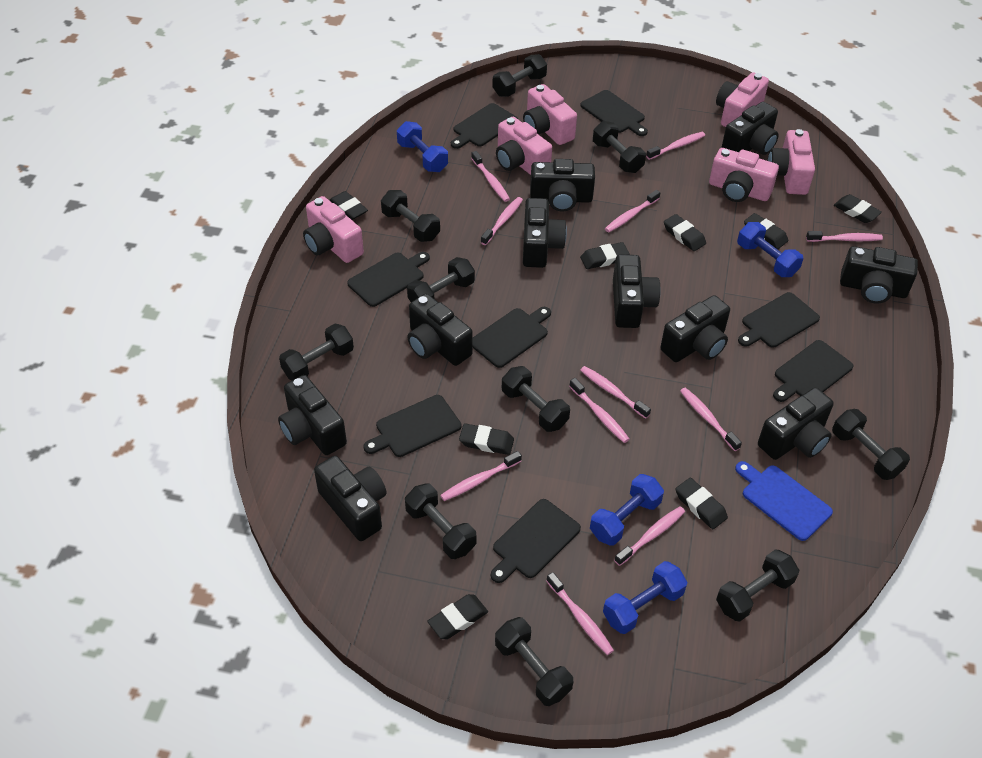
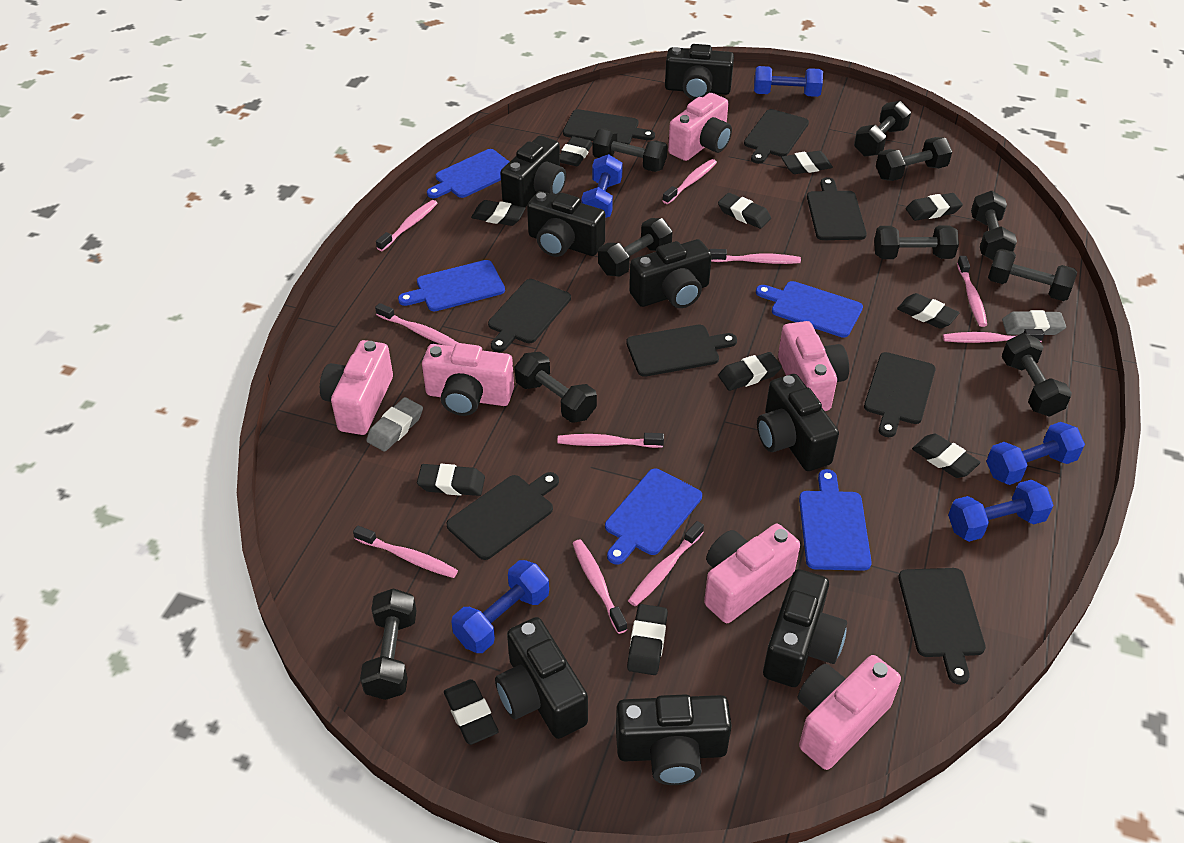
black camera: 10 -> 8
black eraser: 8 -> 11
blue cutting board: 1 -> 5
blue dumbbell: 4 -> 5
grey eraser: 0 -> 2
pink toothbrush: 11 -> 10

